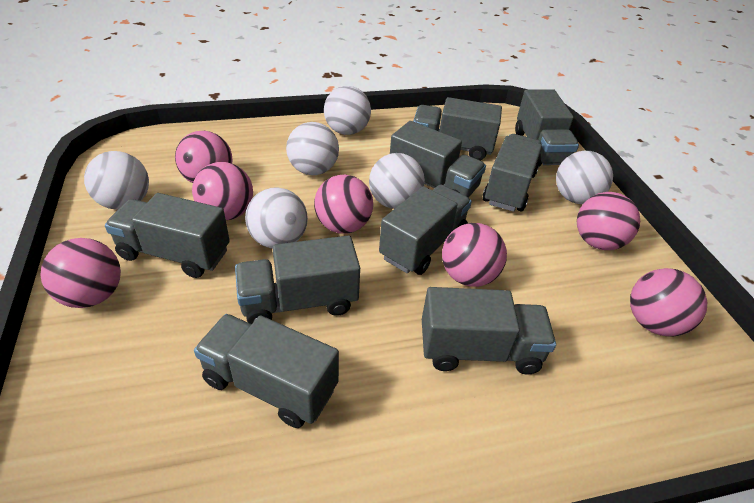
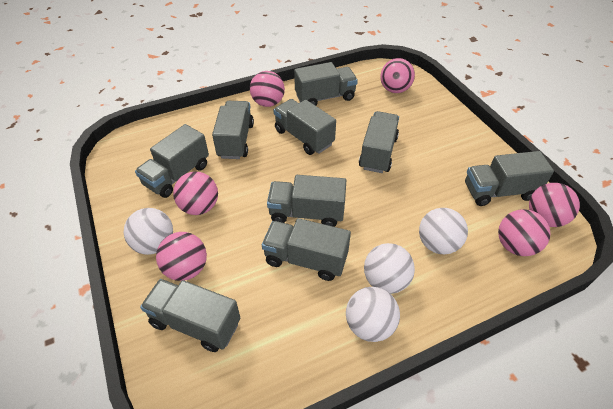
pink ball: 7 -> 6
white ball: 6 -> 4

